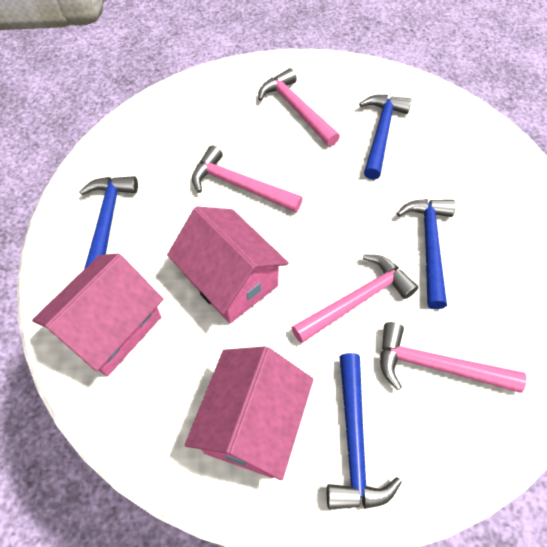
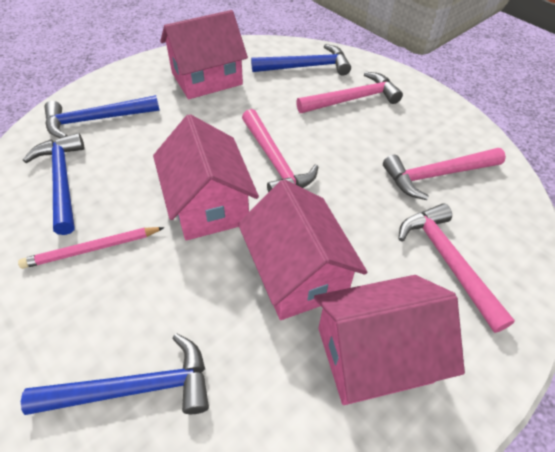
pink house: 3 -> 4
pink pencil: 0 -> 1

